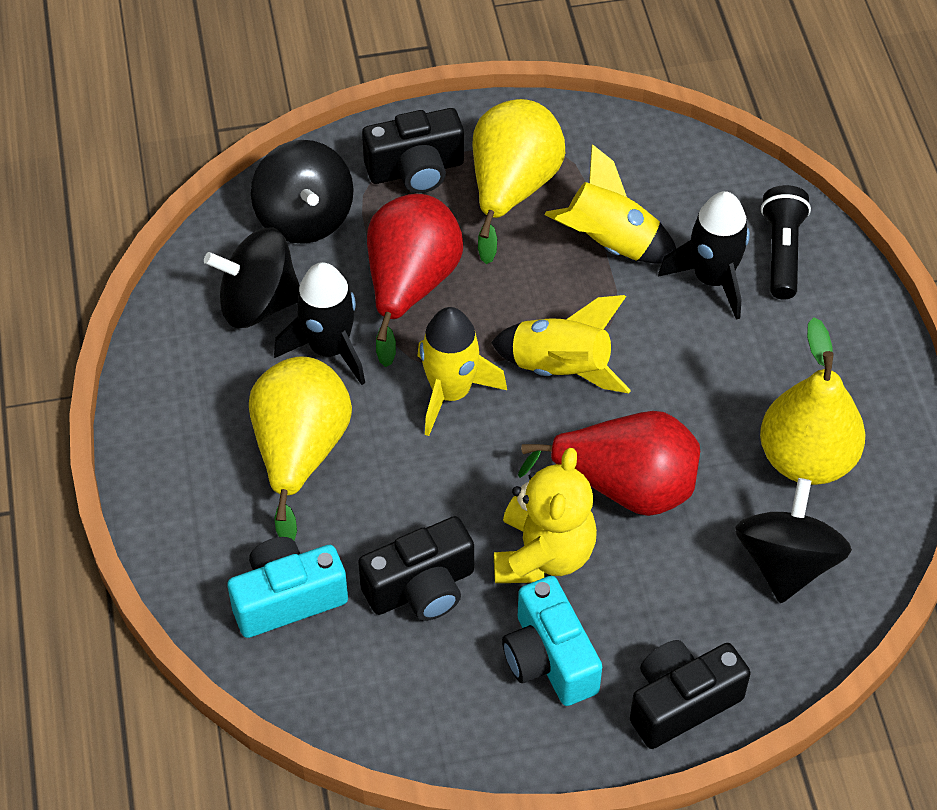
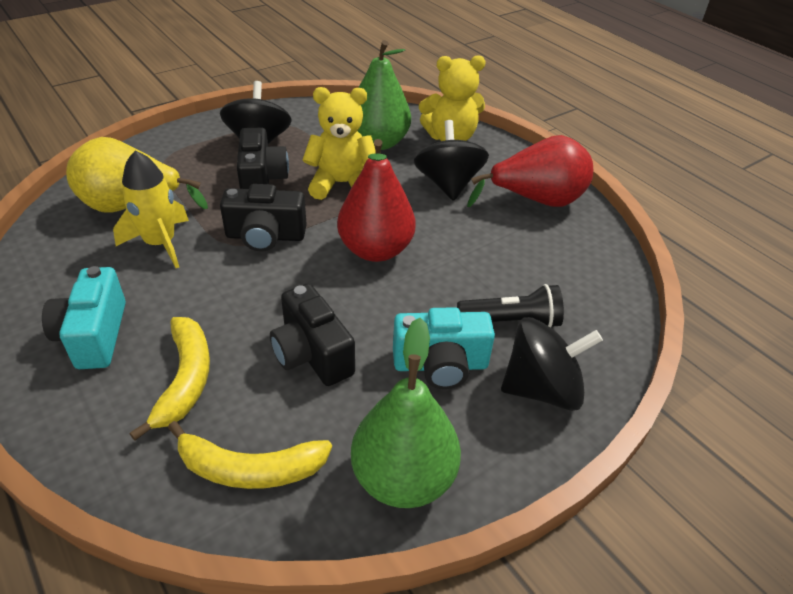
black rocket: 2 -> 0
green pear: 0 -> 2
yellow banana: 0 -> 2
yellow pear: 3 -> 1
yellow rocket: 3 -> 1
yellow teddy bear: 1 -> 2

